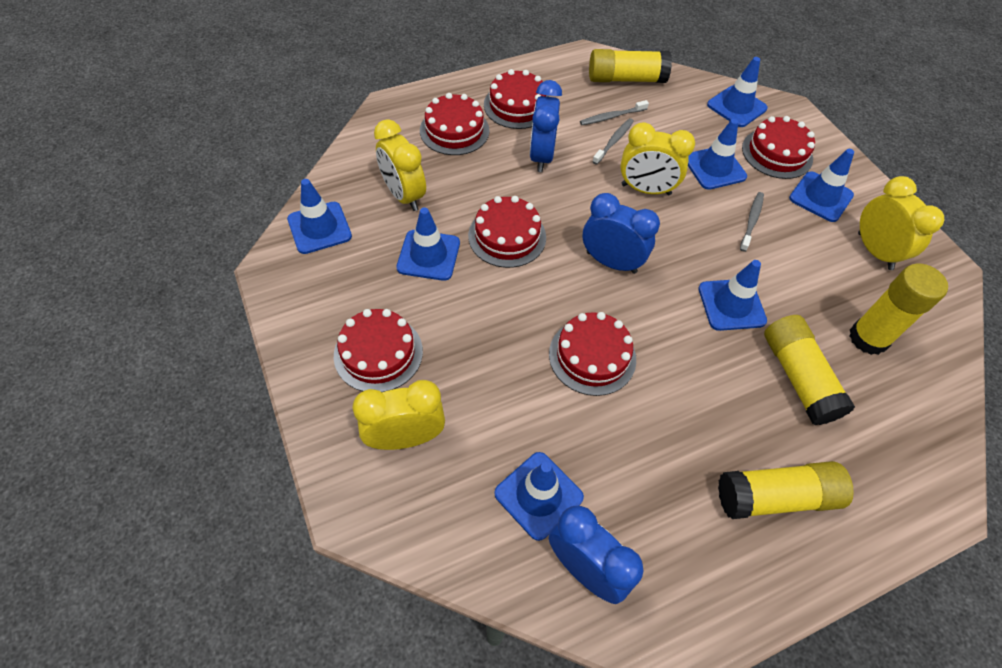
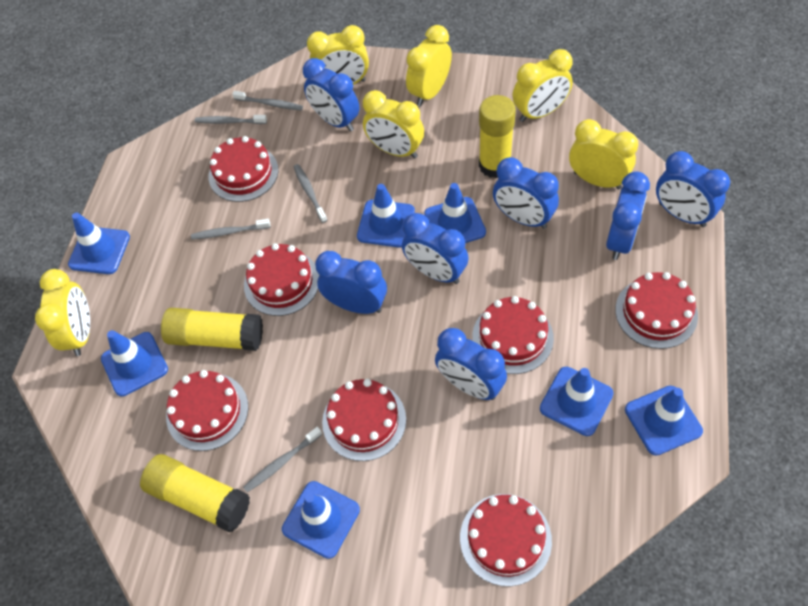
blue clock: 3 -> 7
grey toothbrush: 3 -> 5
red cake: 6 -> 7
yellow clock: 4 -> 6
yellow glue stick: 4 -> 3

